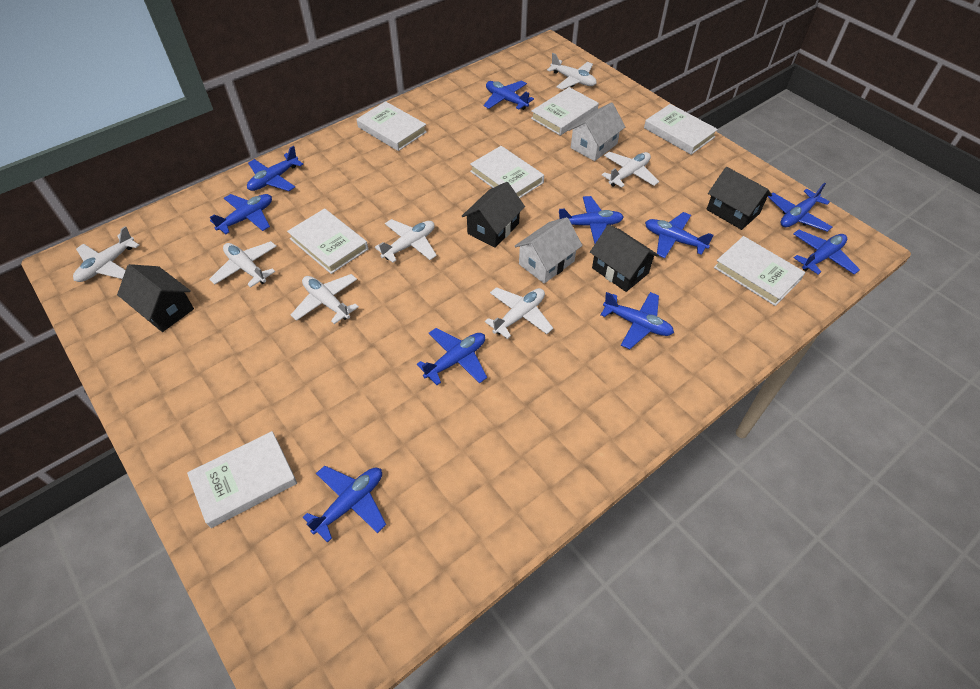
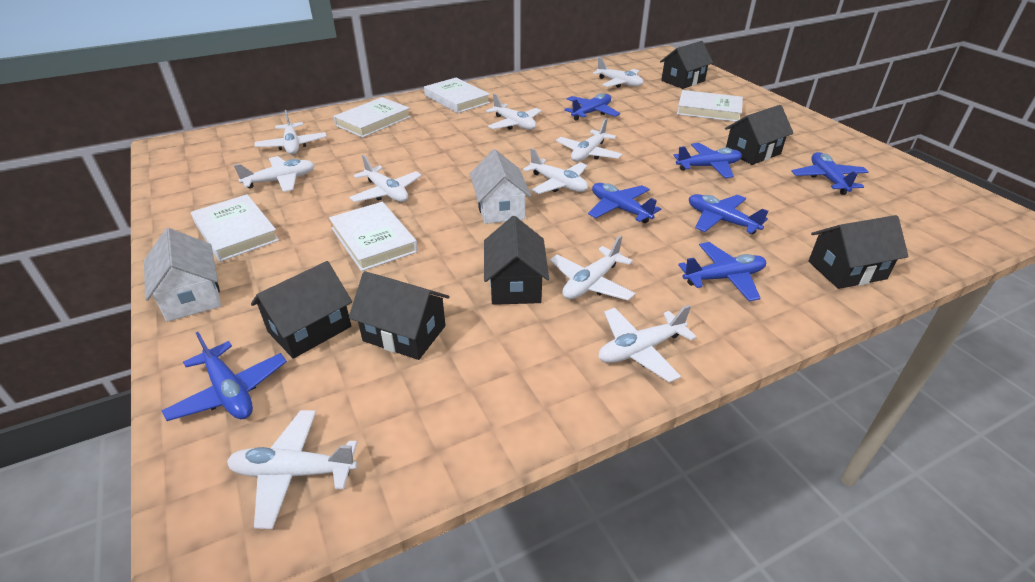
black house: 4 -> 6
blue plane: 10 -> 7
white book: 7 -> 5
white plane: 7 -> 10

